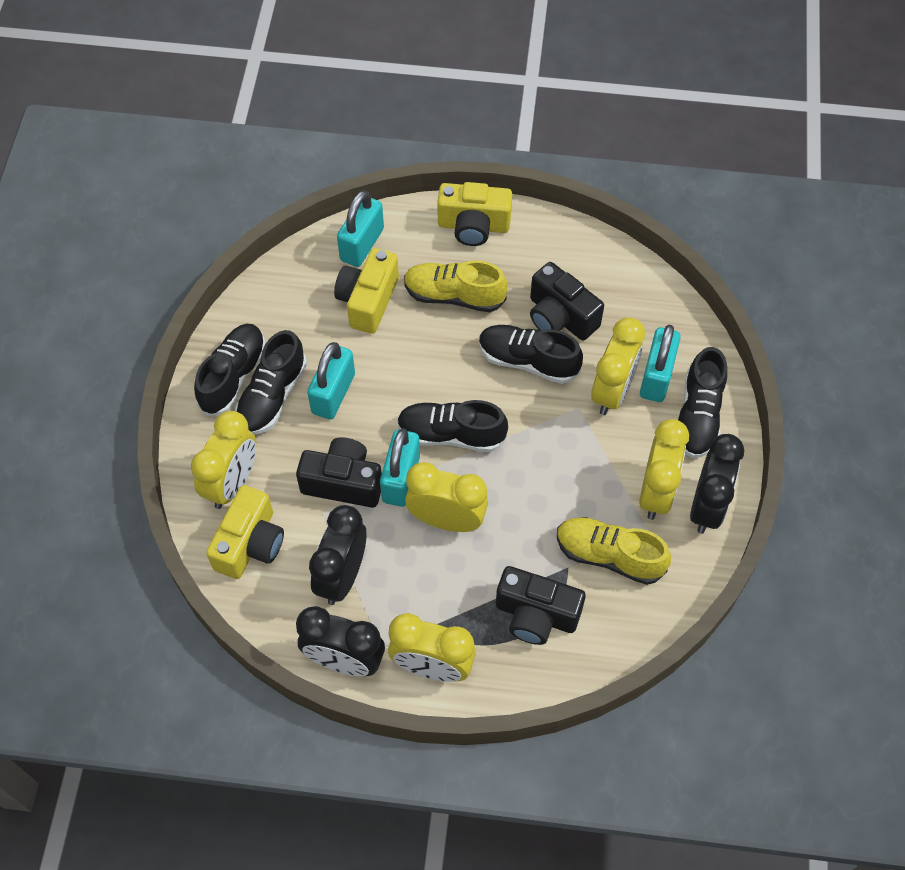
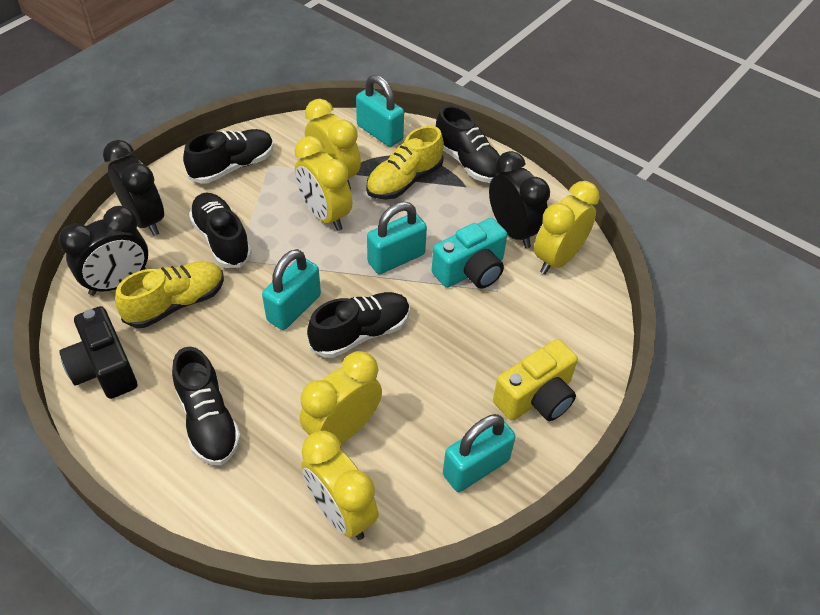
black camera: 3 -> 1
turquoise camera: 0 -> 1
yellow camera: 3 -> 1

